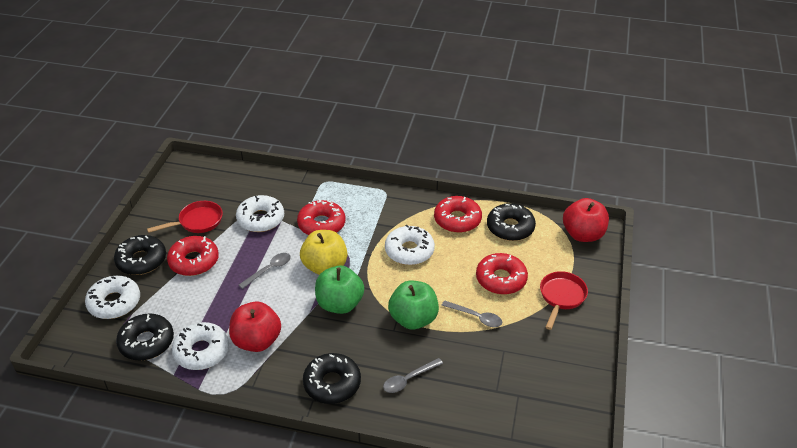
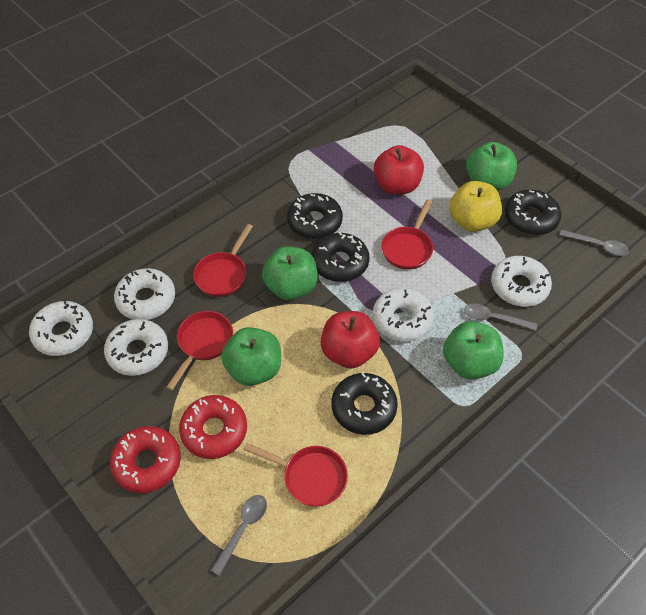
green apple: 2 -> 4
red donut: 4 -> 2
red pan: 2 -> 4
white donut: 4 -> 5

